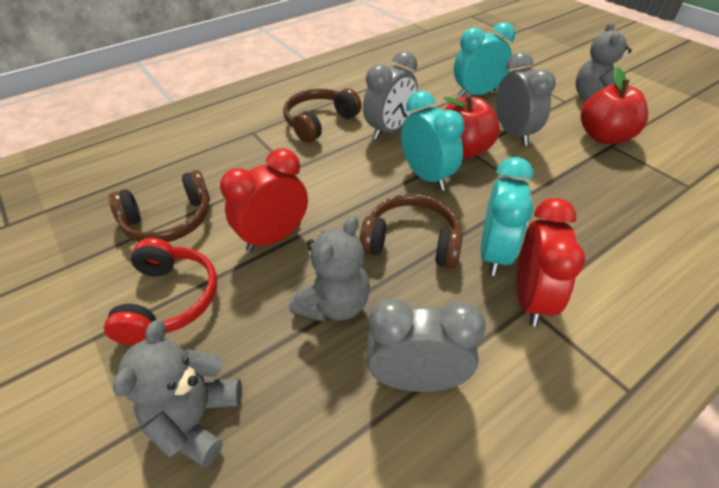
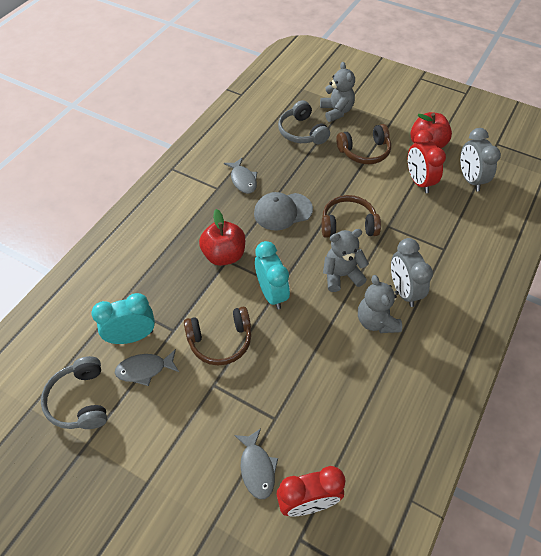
grey cap: 0 -> 1
grey clock: 3 -> 2
grey fish: 0 -> 3
grey headphones: 0 -> 2
red headphones: 1 -> 0
turquoise clock: 3 -> 2

